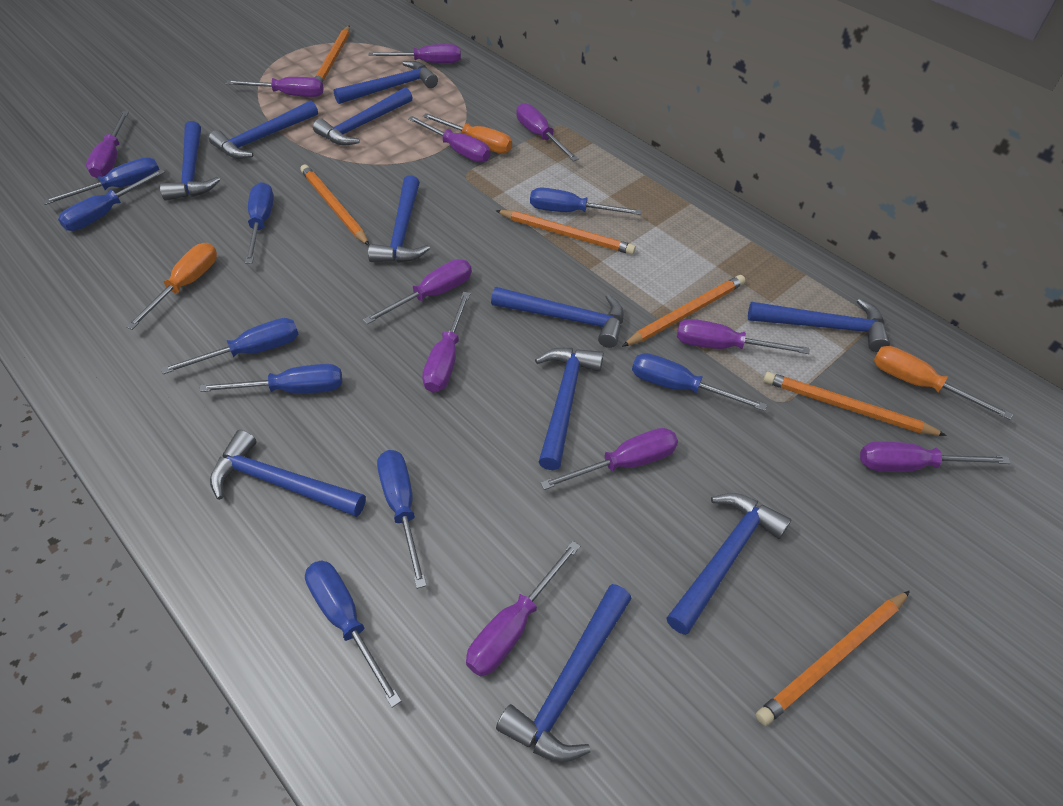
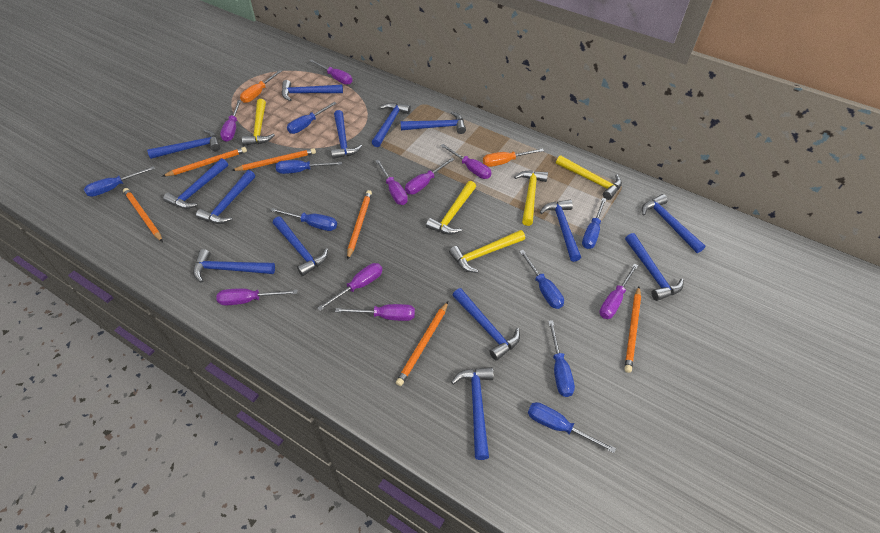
blue hammer: 11 -> 14
blue screwdriver: 9 -> 8
orange screwdriver: 3 -> 2
purple screwdriver: 11 -> 9
yellow hammer: 0 -> 5

